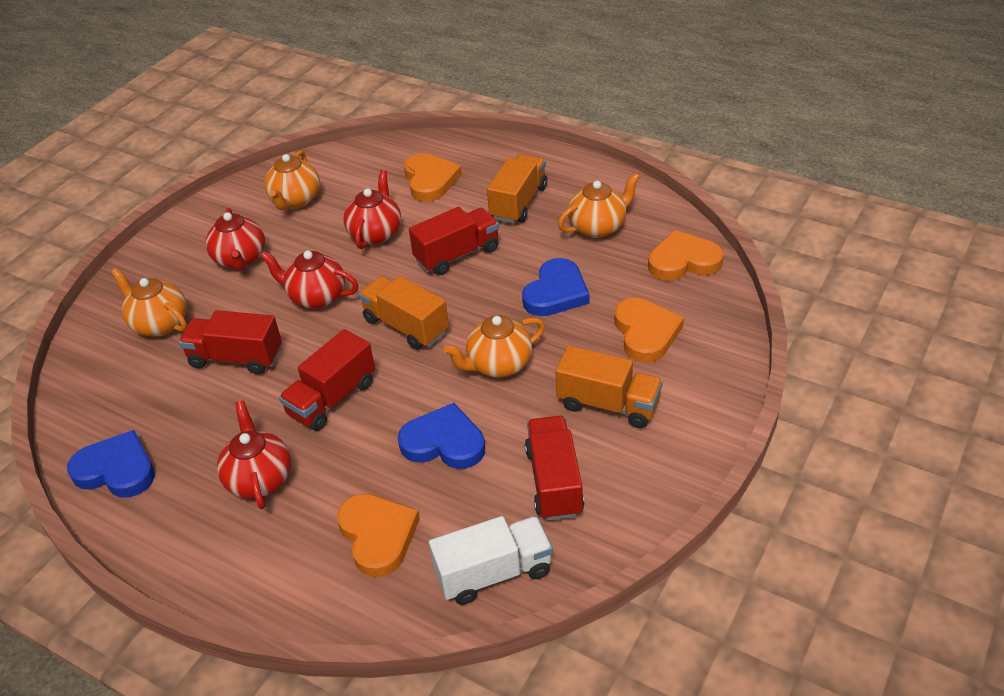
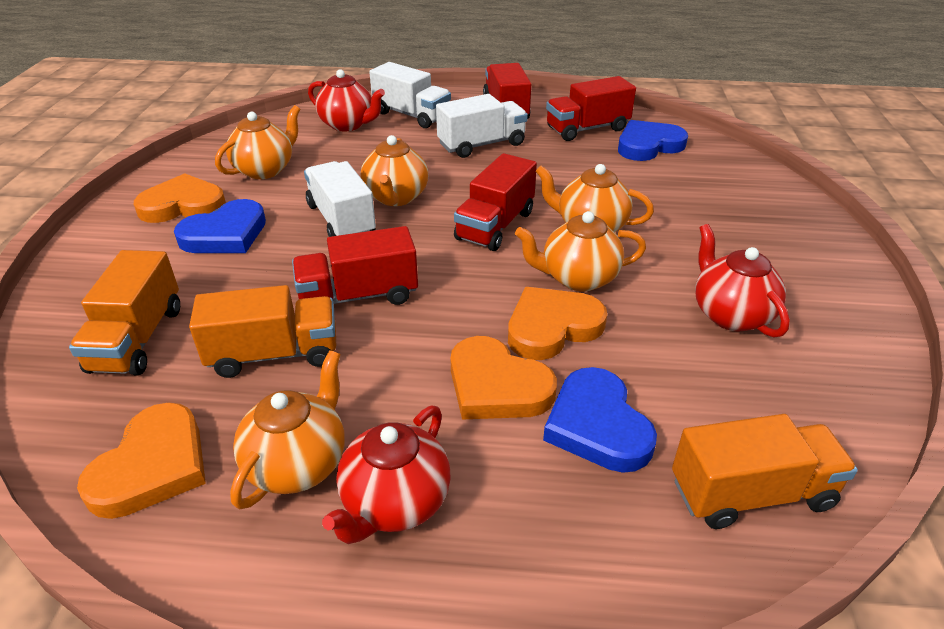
orange teapot: 4 -> 5
red teapot: 4 -> 3
white truck: 1 -> 3

